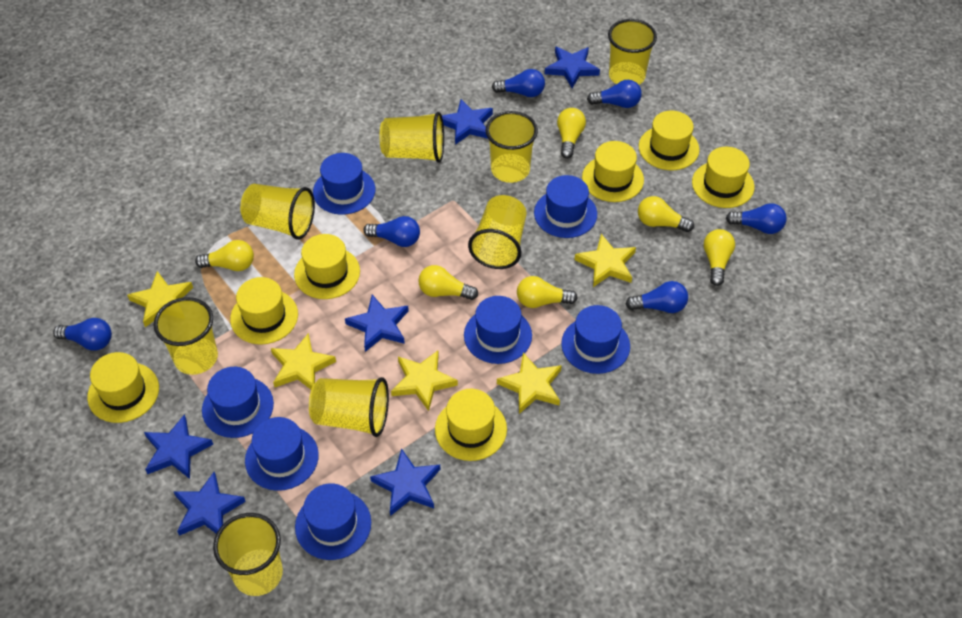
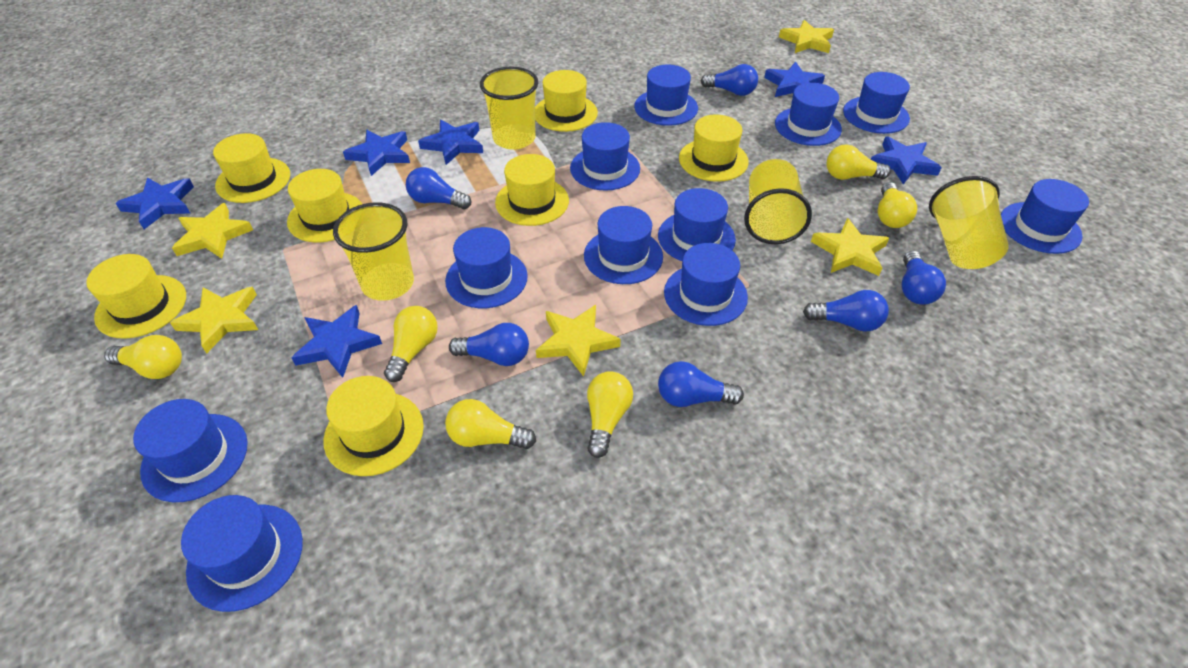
blue hat: 7 -> 11
yellow cup: 8 -> 4

